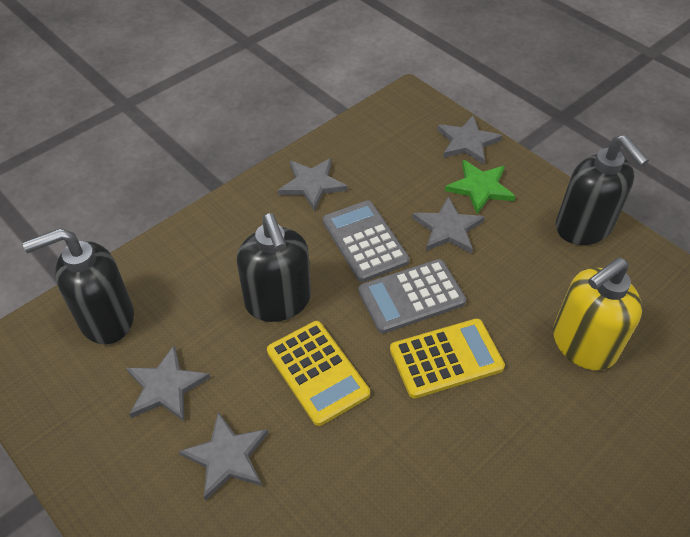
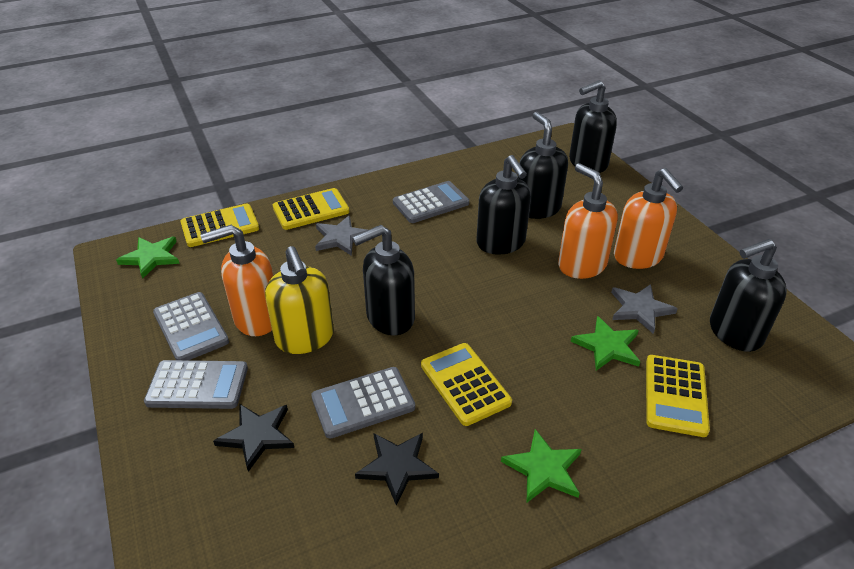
black soap dispenser: 3 -> 5
black star: 0 -> 2
green star: 1 -> 3
grey calculator: 2 -> 4
grey star: 5 -> 2
orange soap dispenser: 0 -> 3
yellow calculator: 2 -> 4

